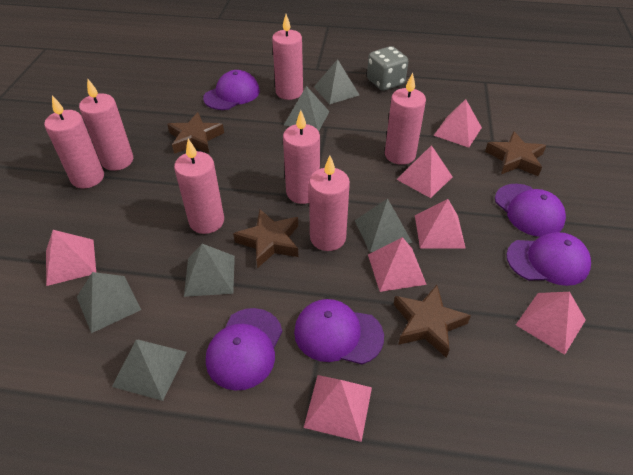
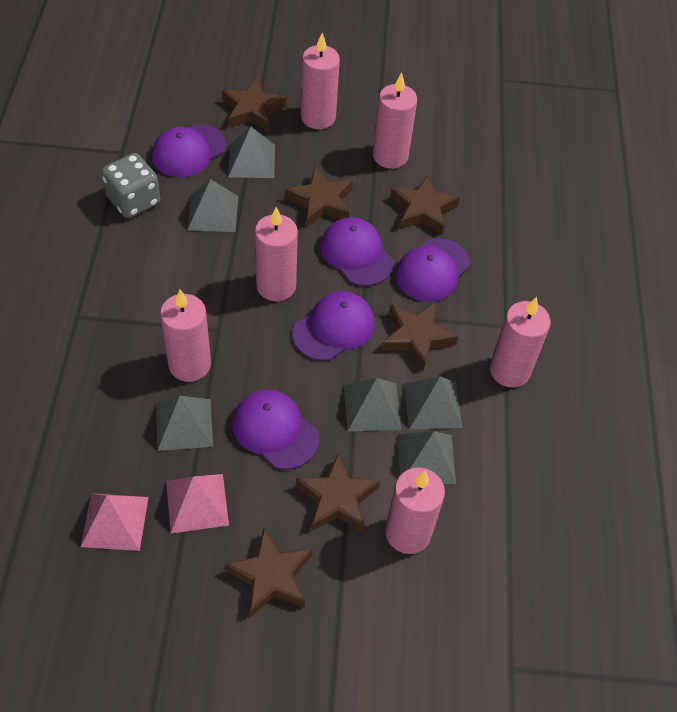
brown star: 4 -> 6
pink candle: 7 -> 6
pink pyramid: 7 -> 2

